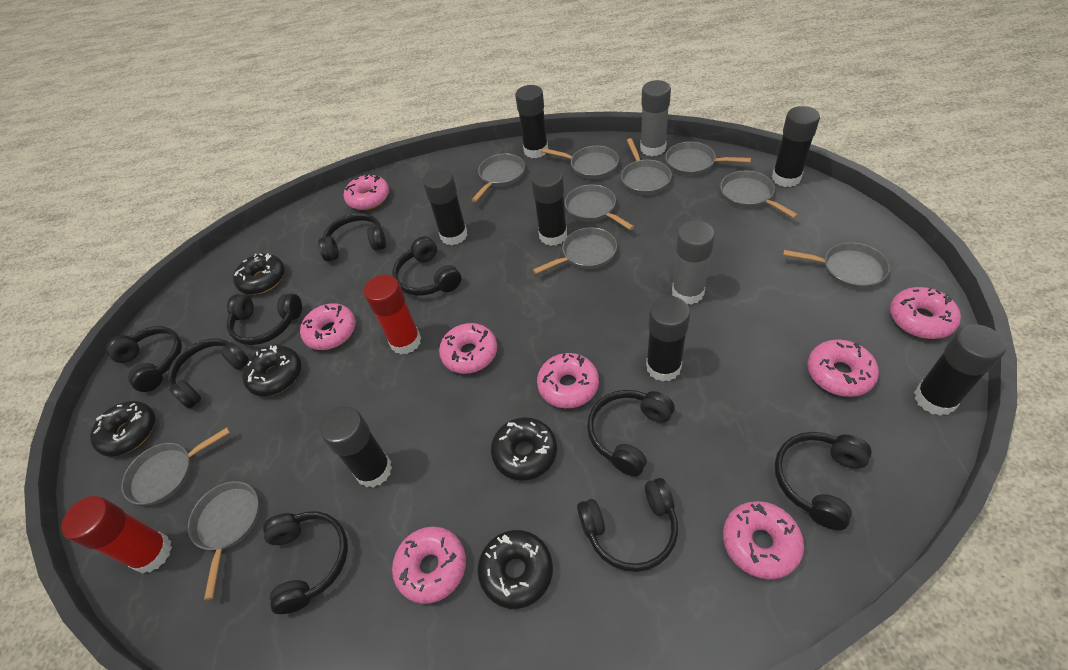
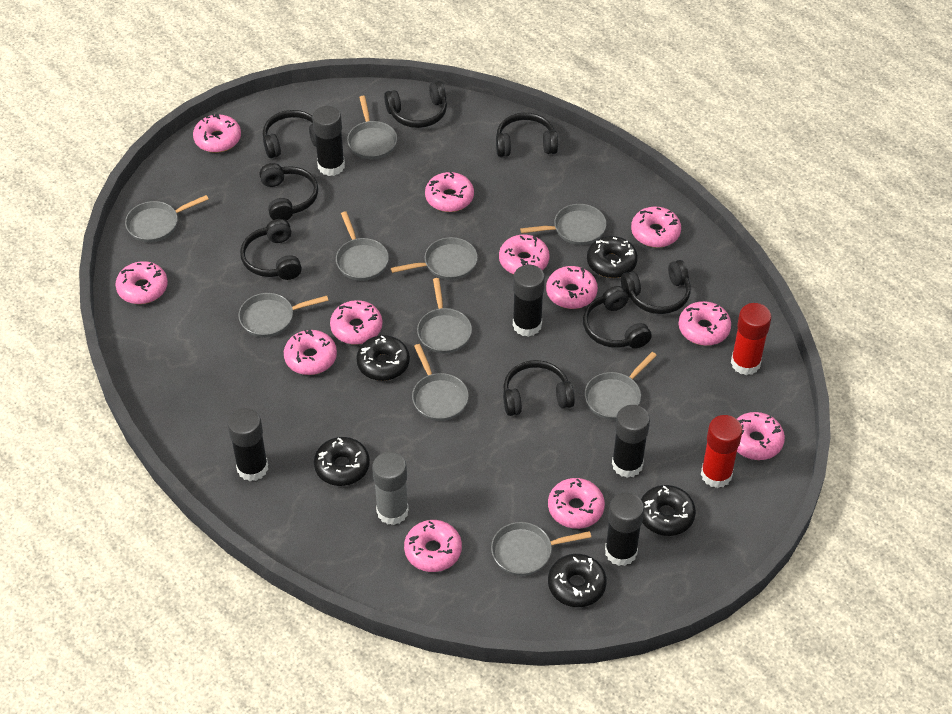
black glue stick: 7 -> 5
black headphones: 9 -> 8
grey glue stick: 2 -> 1
pink donut: 8 -> 12

